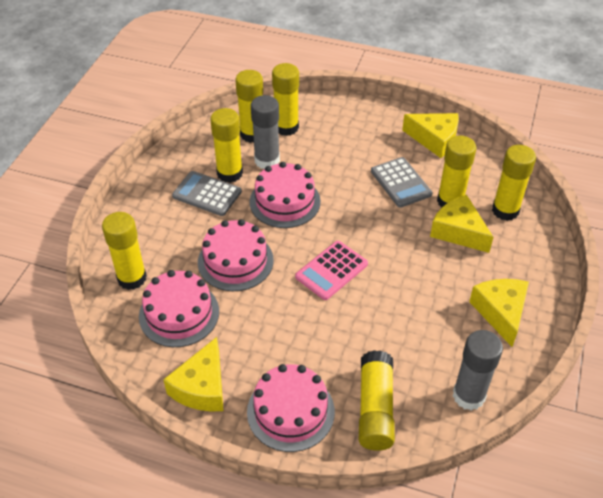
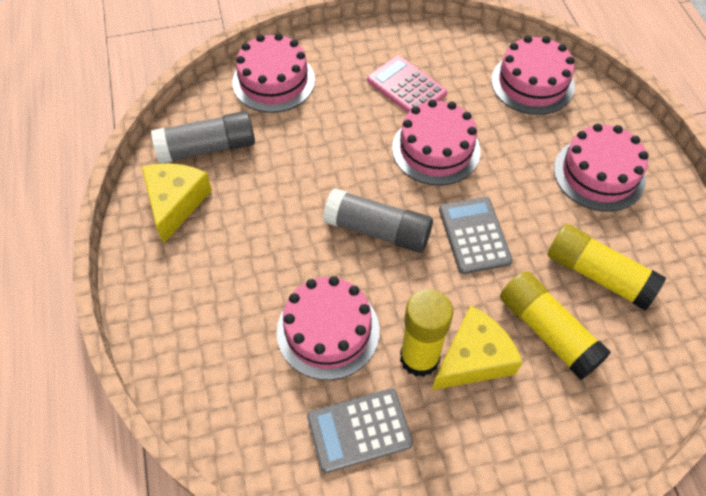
pink cake: 4 -> 5
yellow cheese: 4 -> 2
yellow glue stick: 7 -> 3

